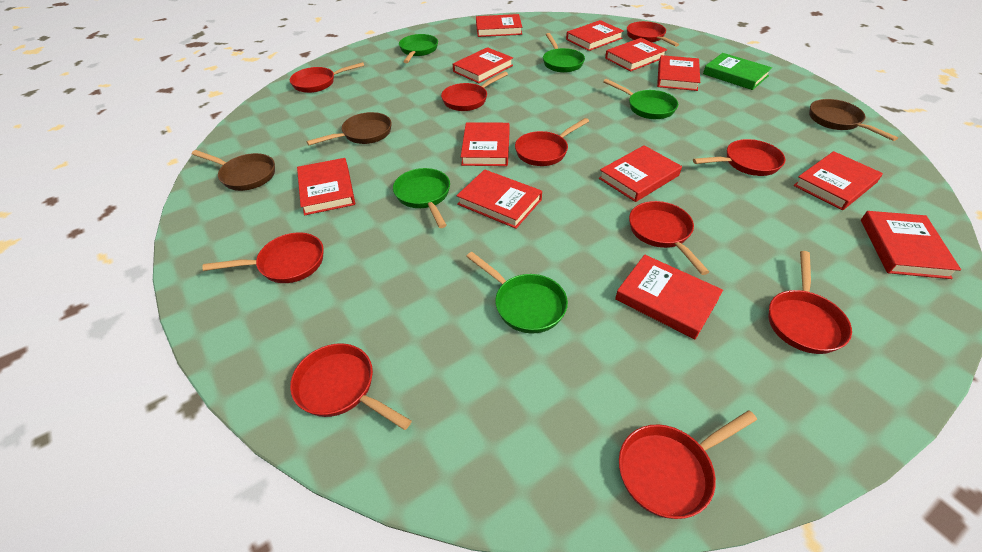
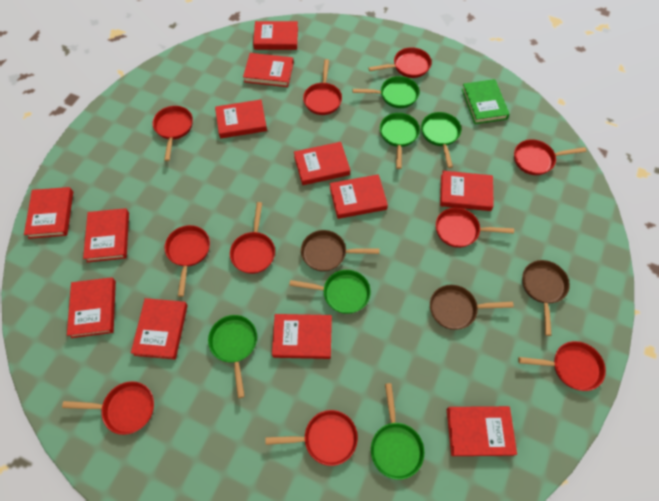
green pan: 5 -> 6

